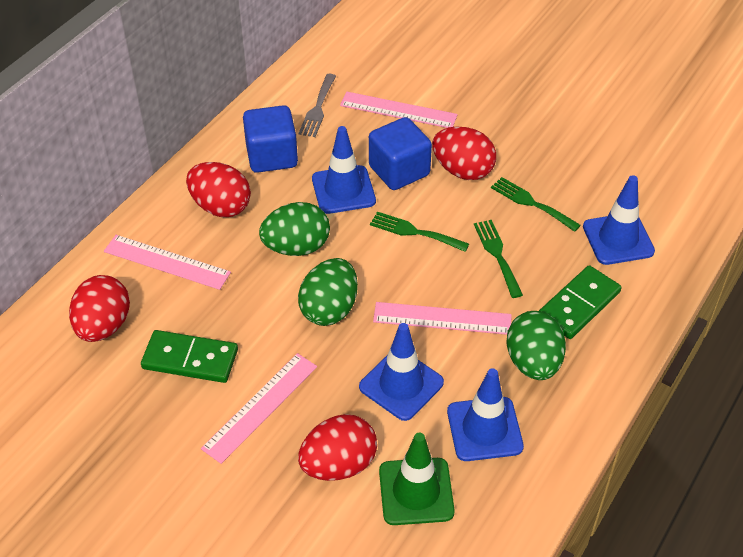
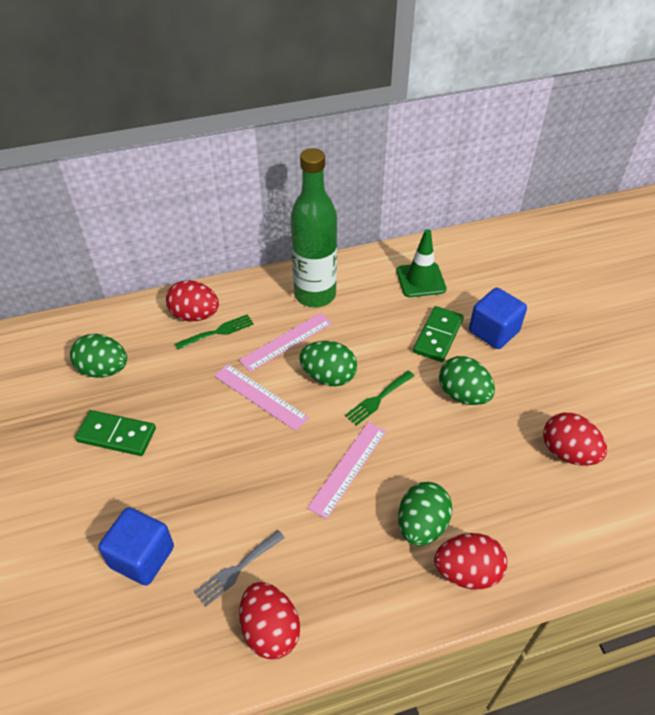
blue traffic cone: 4 -> 0
green bottle: 0 -> 1
green egg: 3 -> 4
green fork: 3 -> 2
pink ruler: 4 -> 3

